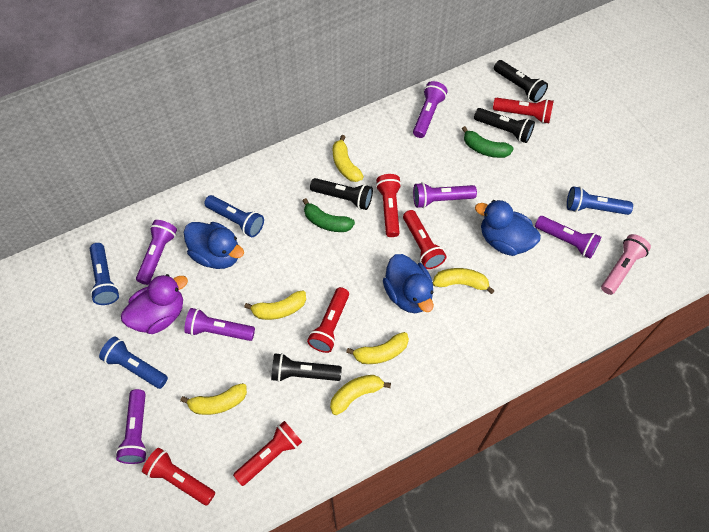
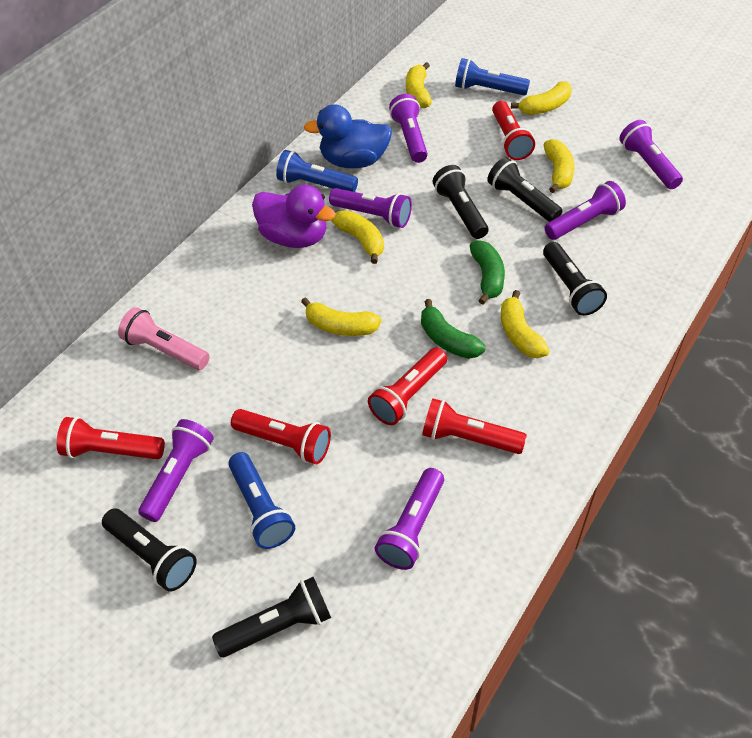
black flashlight: 4 -> 5
blue duck: 3 -> 1
blue flashlight: 4 -> 3
red flashlight: 6 -> 5

